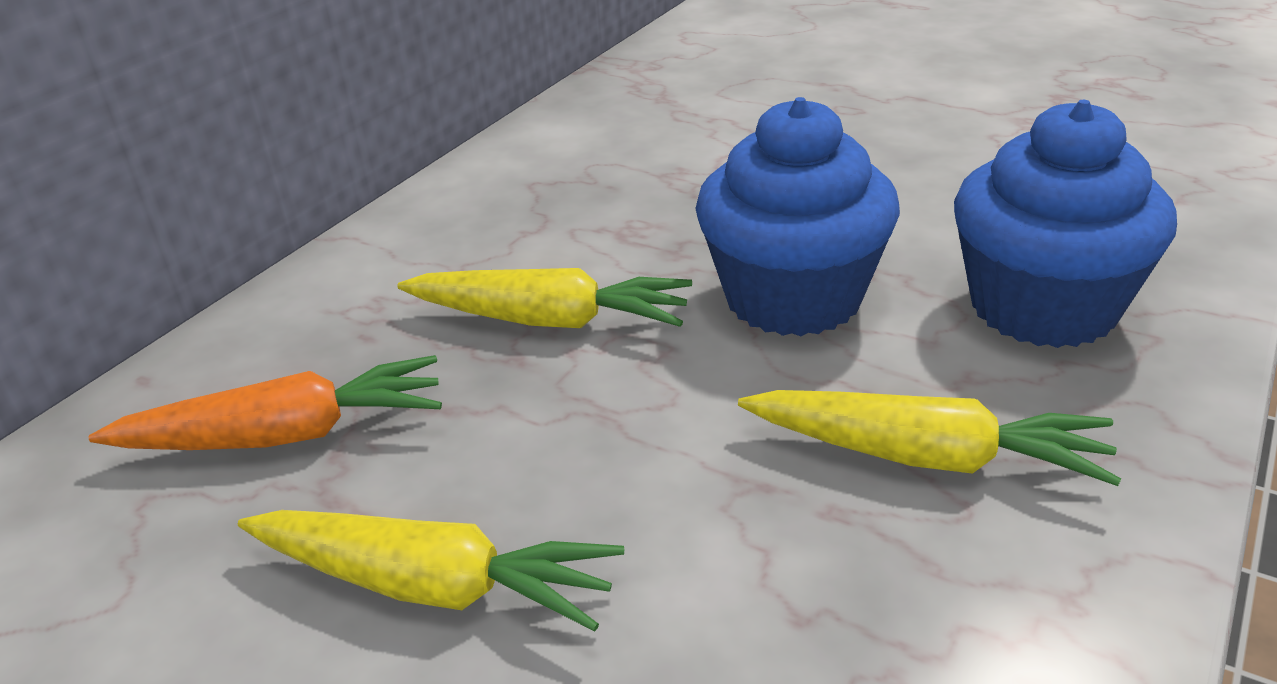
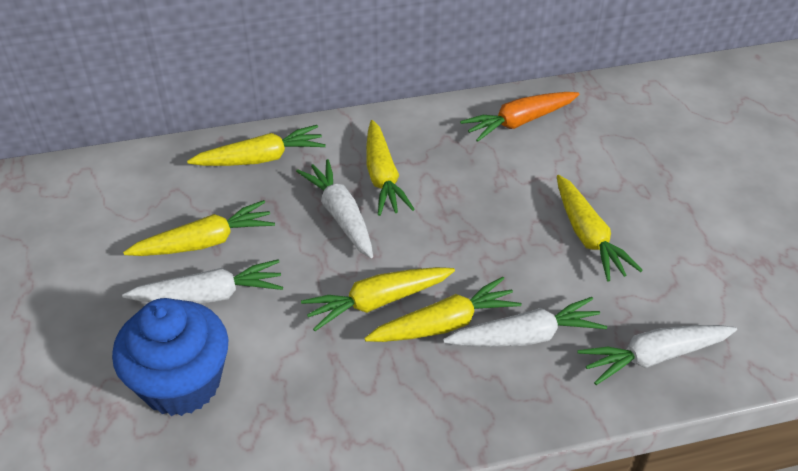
blue cupcake: 2 -> 1
white carrot: 0 -> 4
yellow carrot: 3 -> 6

